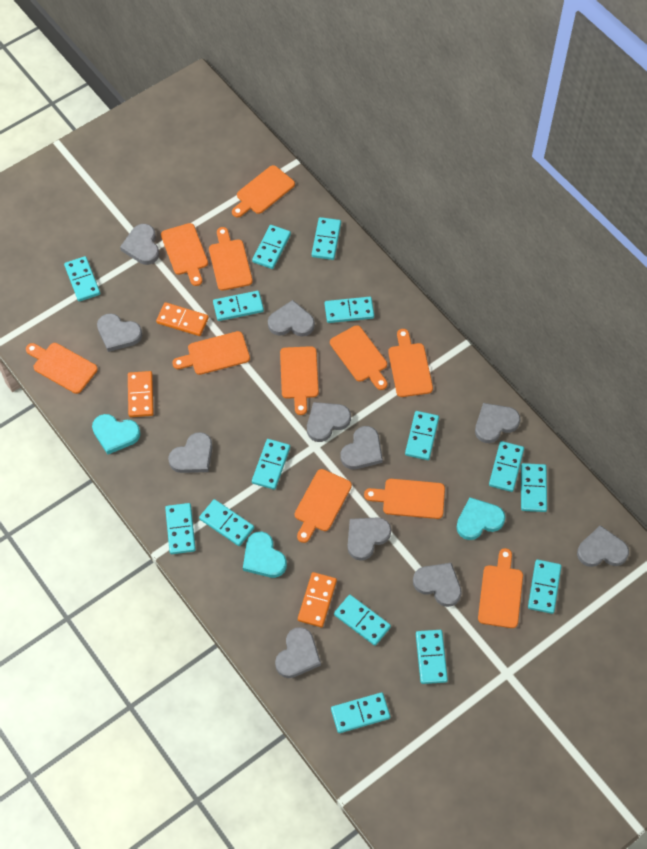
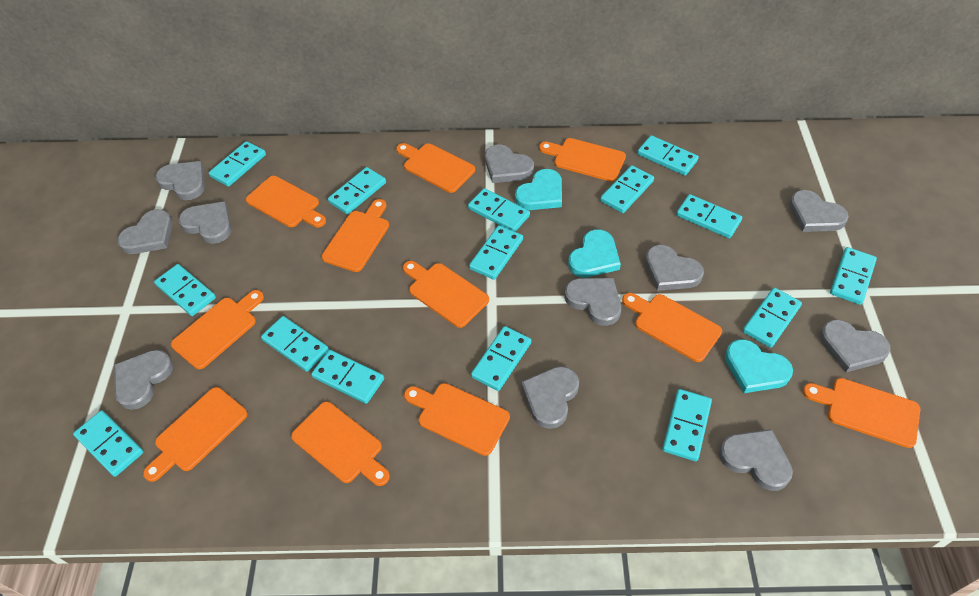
orange domino: 3 -> 0

